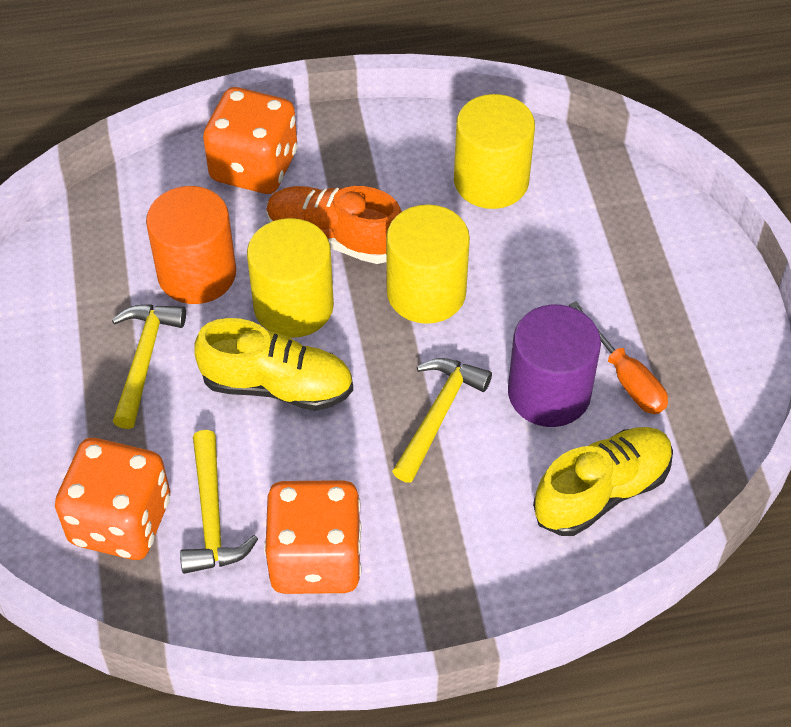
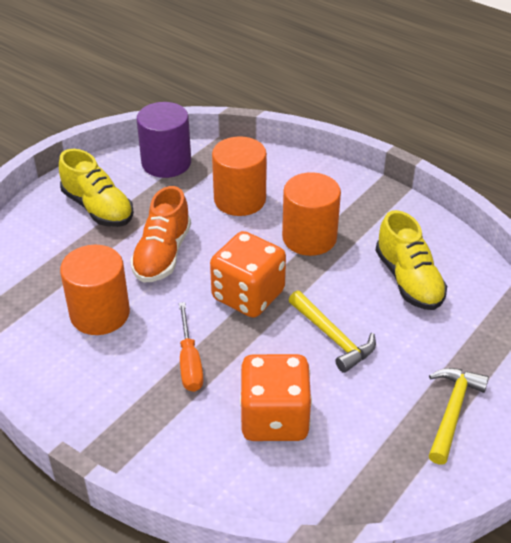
orange cylinder: 1 -> 3
orange dice: 3 -> 2
yellow cylinder: 3 -> 0
yellow hammer: 3 -> 2

